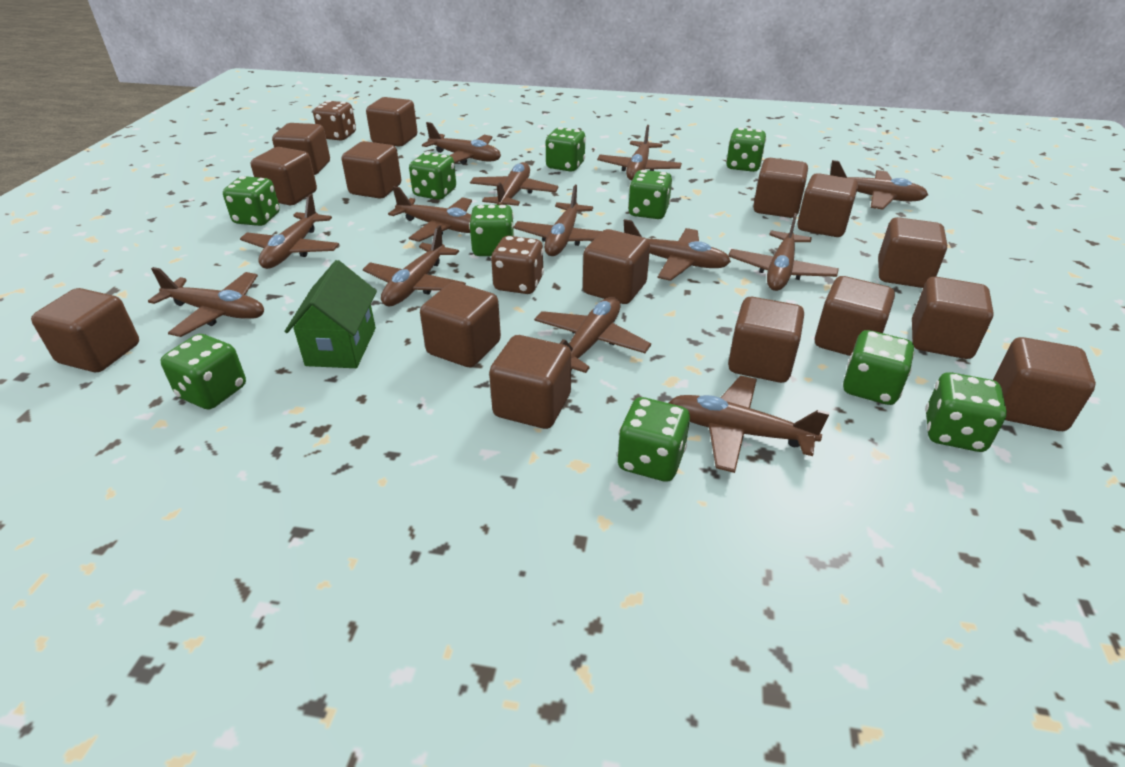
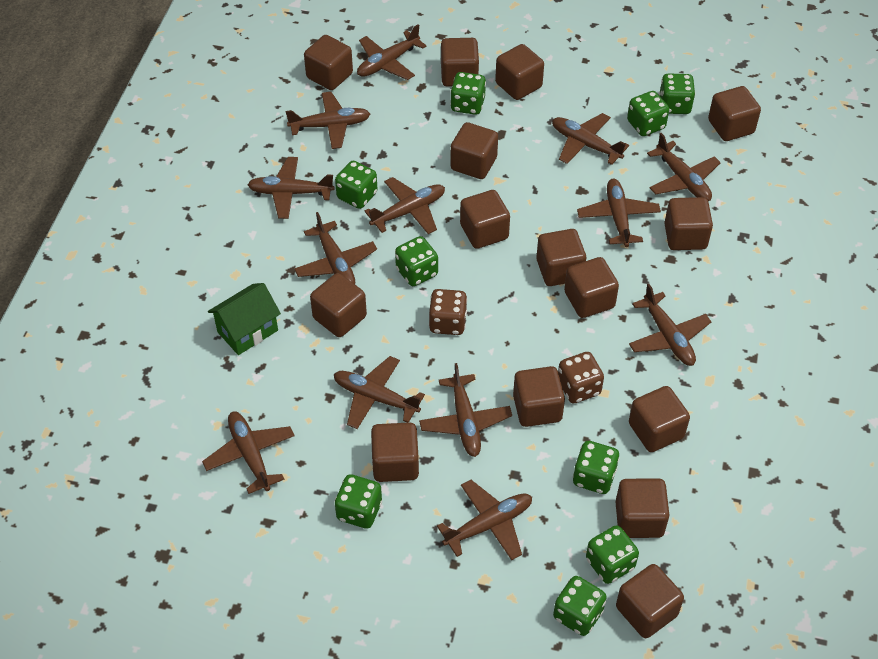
green dice: 10 -> 9

